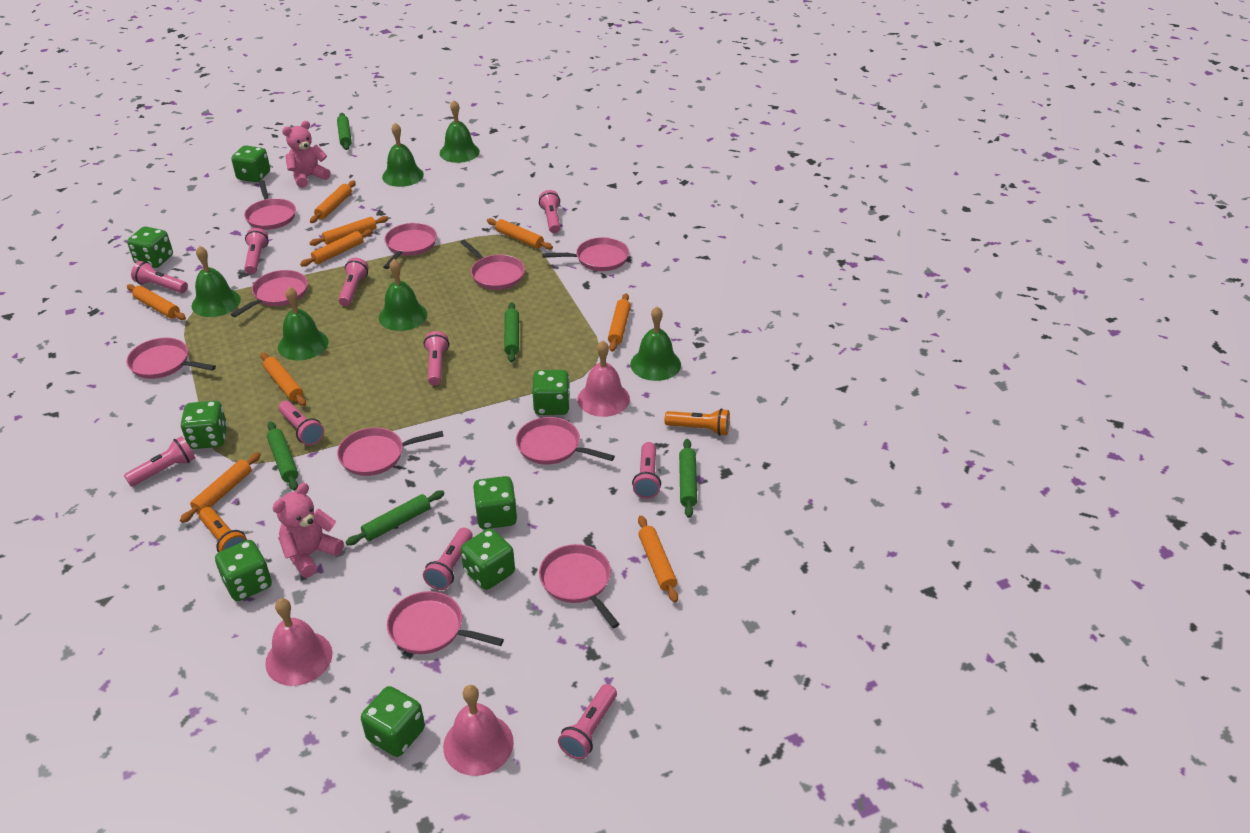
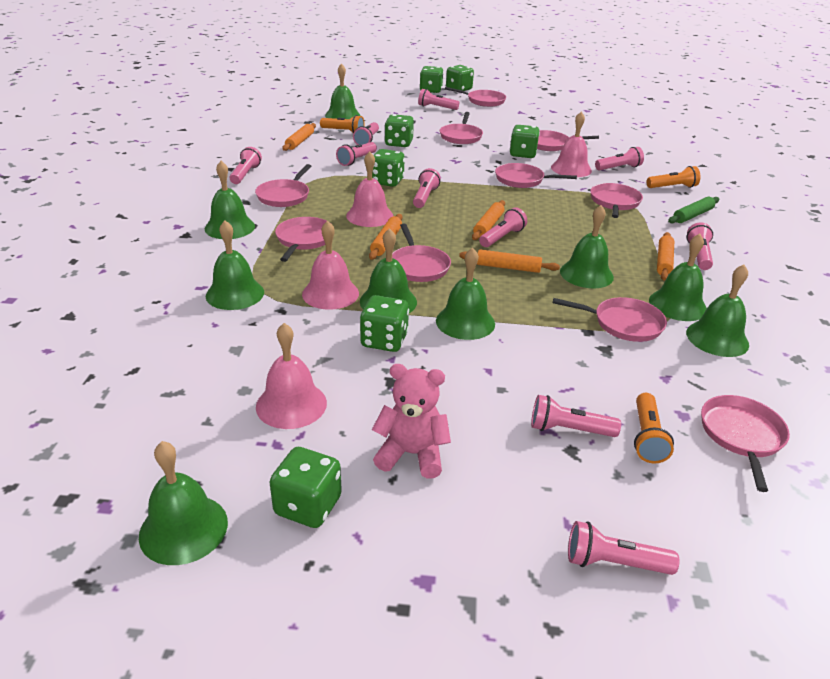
green bell: 6 -> 9
green dice: 8 -> 7
green rolling pin: 5 -> 1
orange flashlight: 2 -> 3
orange rolling pin: 9 -> 5
pink bell: 3 -> 4
pink teddy bear: 2 -> 1

